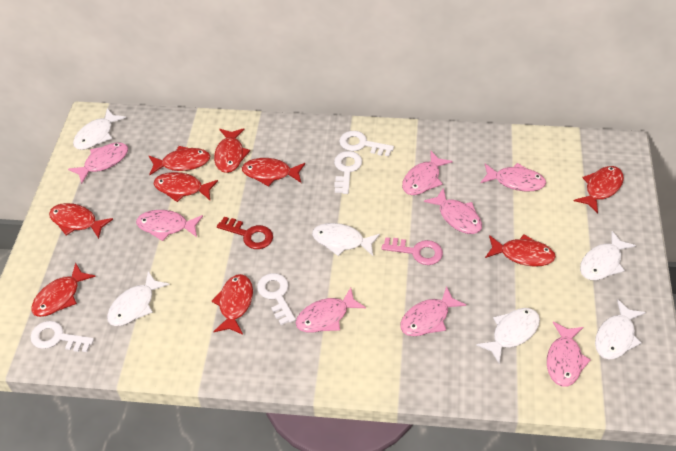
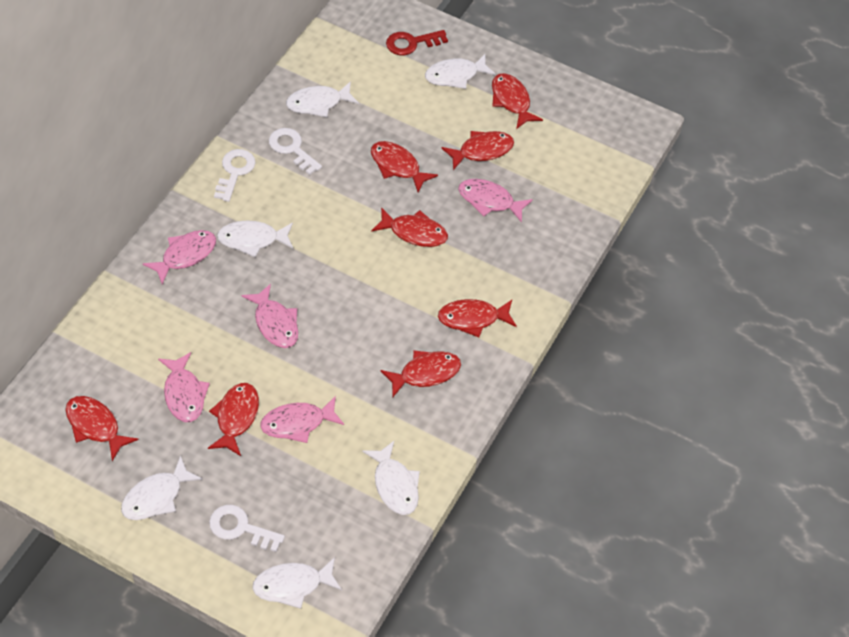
pink fish: 8 -> 5
pink key: 1 -> 0
red fish: 9 -> 8
white key: 4 -> 3

